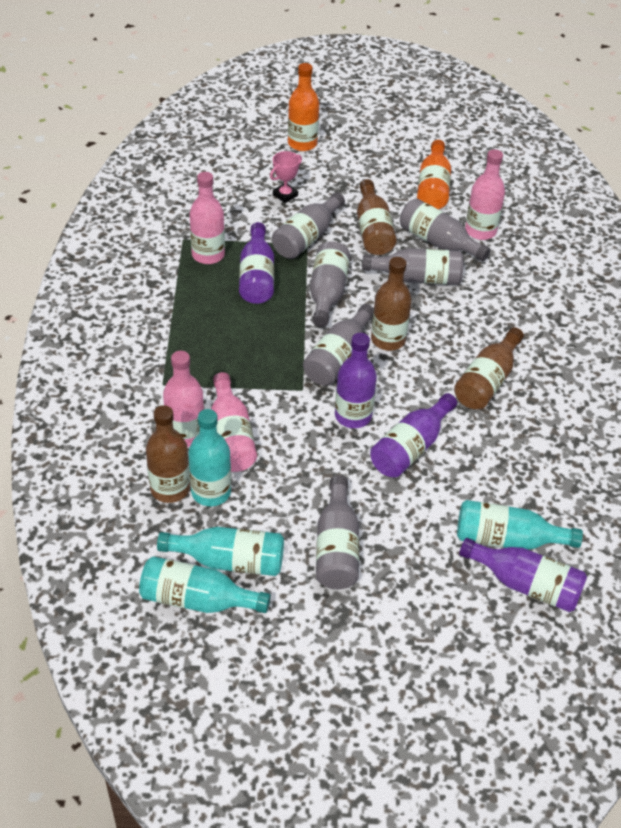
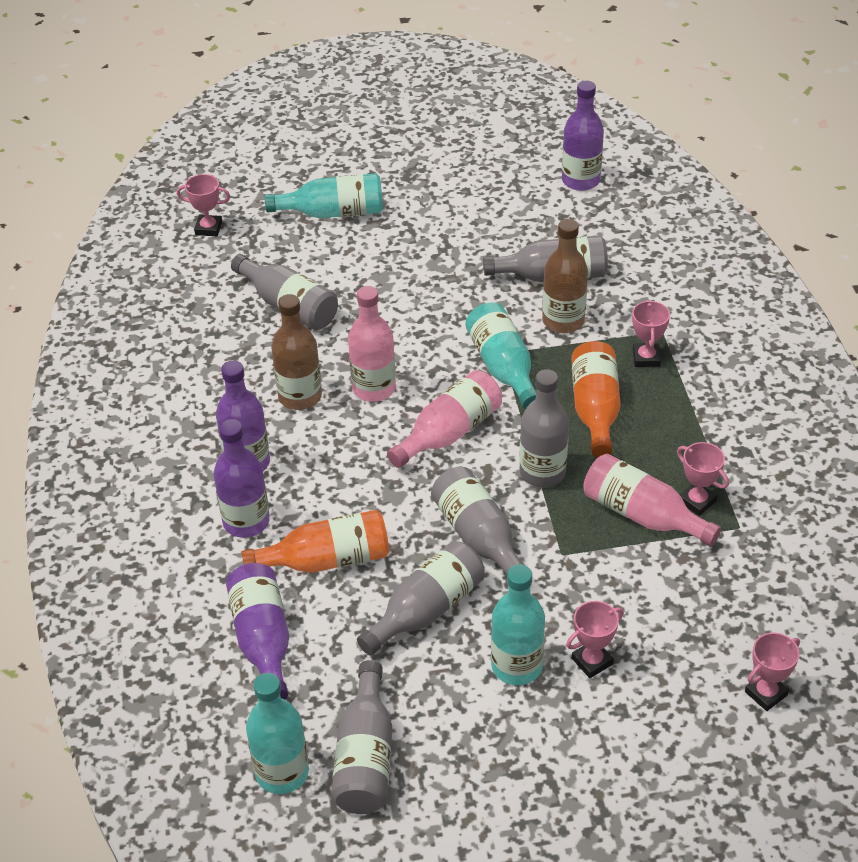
brown bottle: 4 -> 2
pink bottle: 4 -> 3
pink trophy: 1 -> 5

